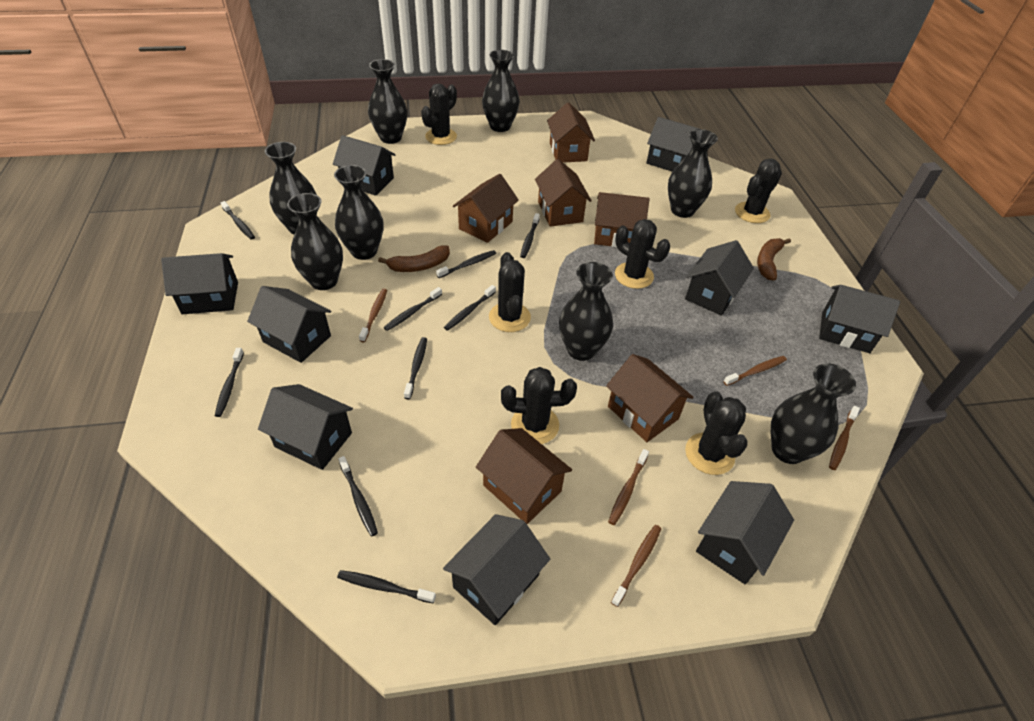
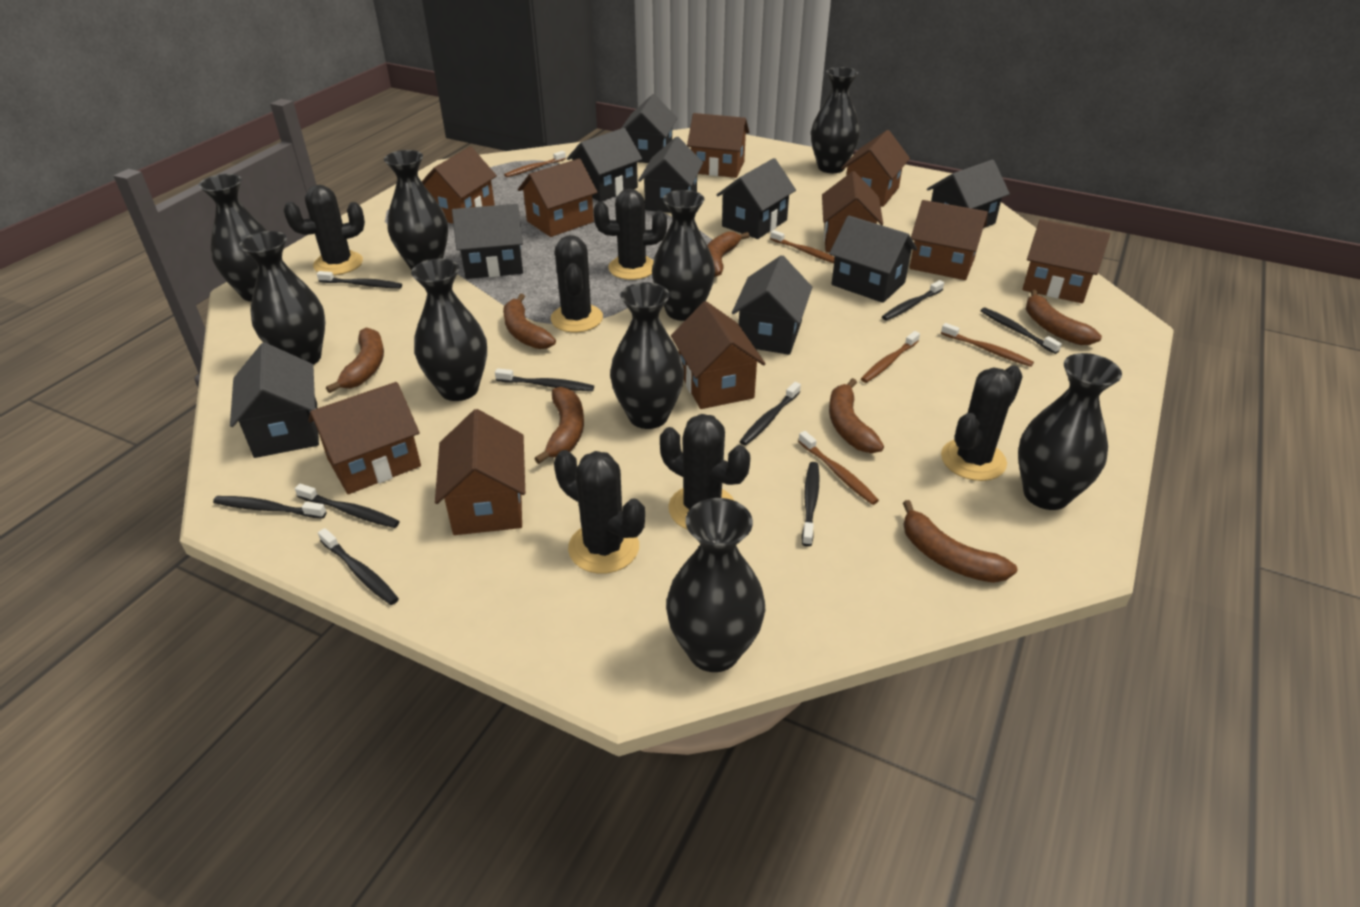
black vase: 8 -> 9
brown banana: 2 -> 7
brown house: 6 -> 10

